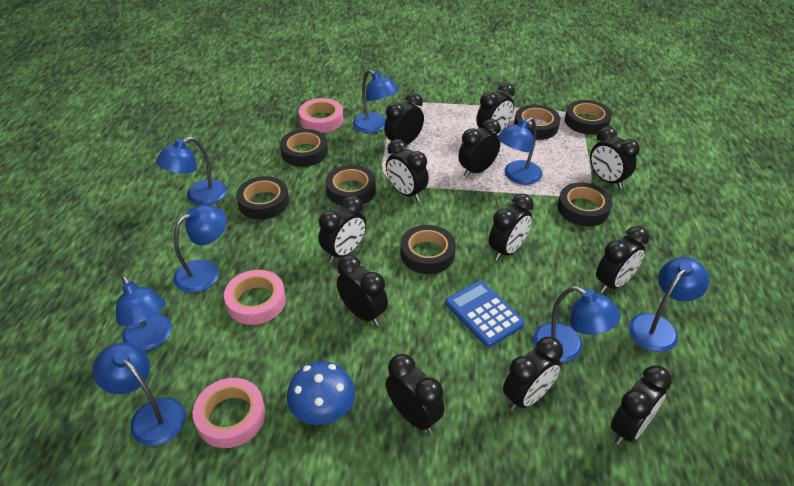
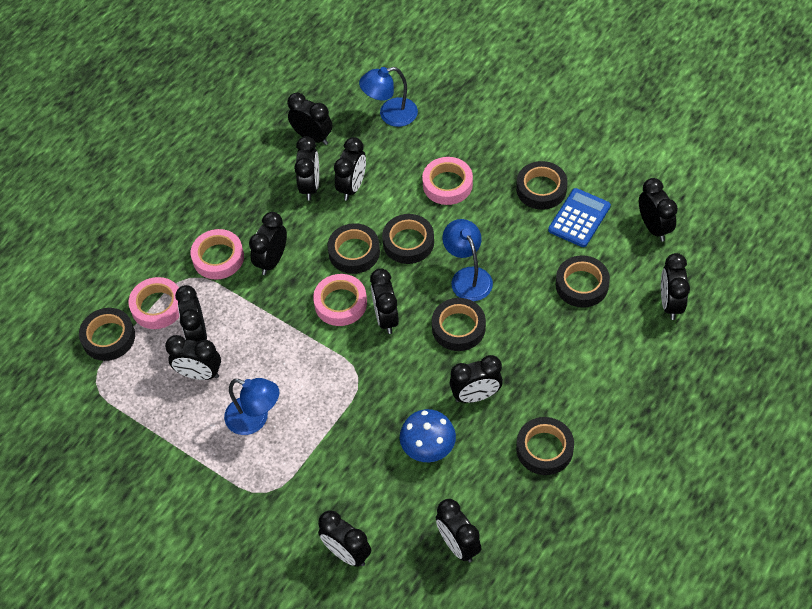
blue lamp: 8 -> 3
pink tape: 3 -> 4

